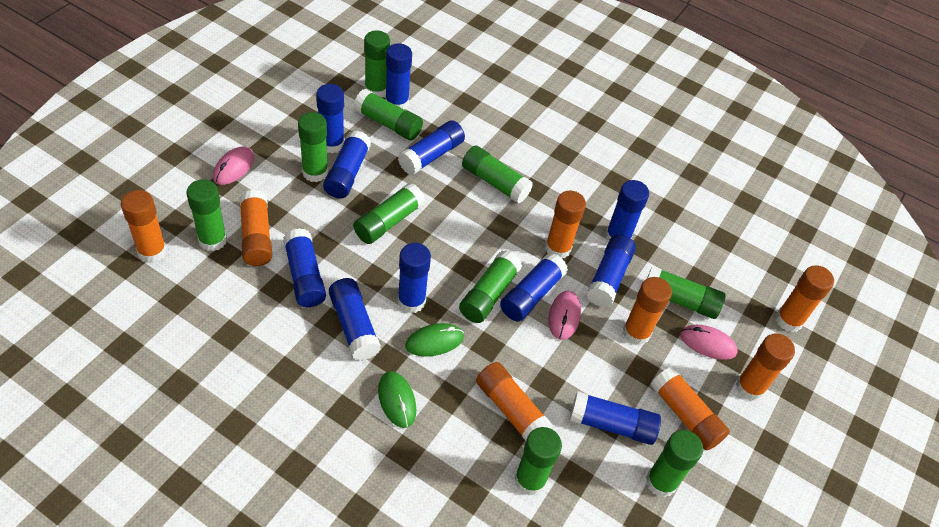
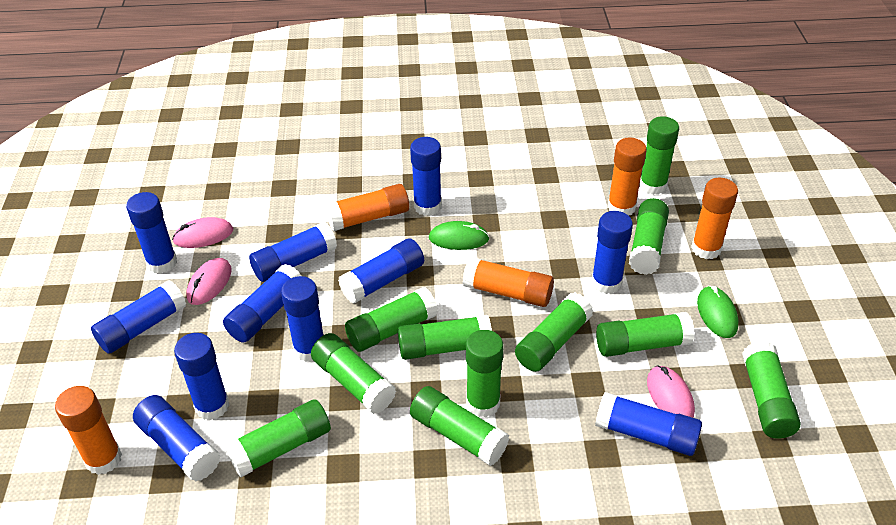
green glue stick: 10 -> 11
orange glue stick: 8 -> 5

